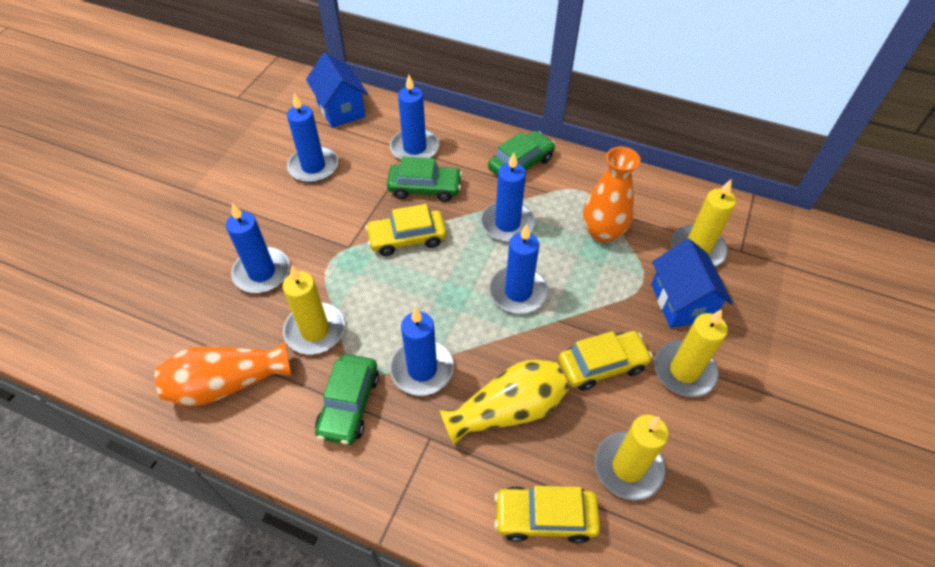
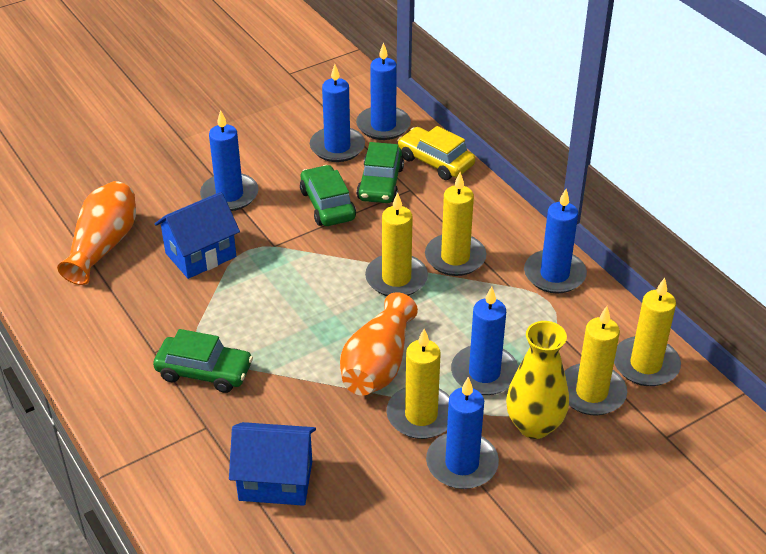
yellow candle: 4 -> 5
yellow car: 3 -> 1

